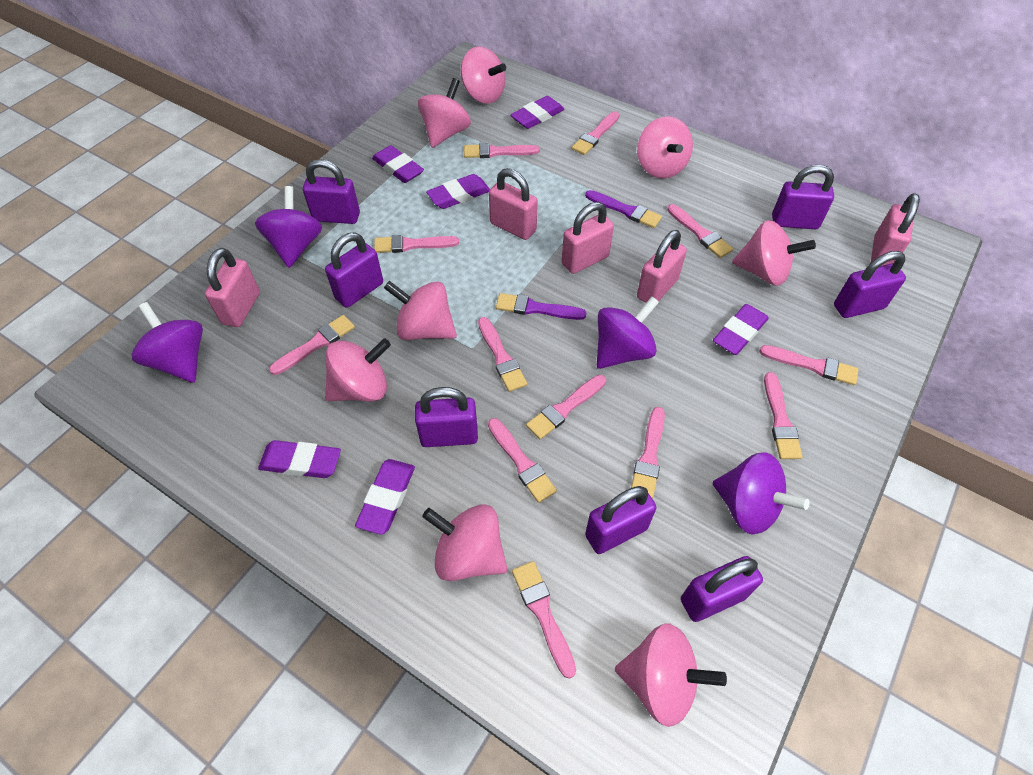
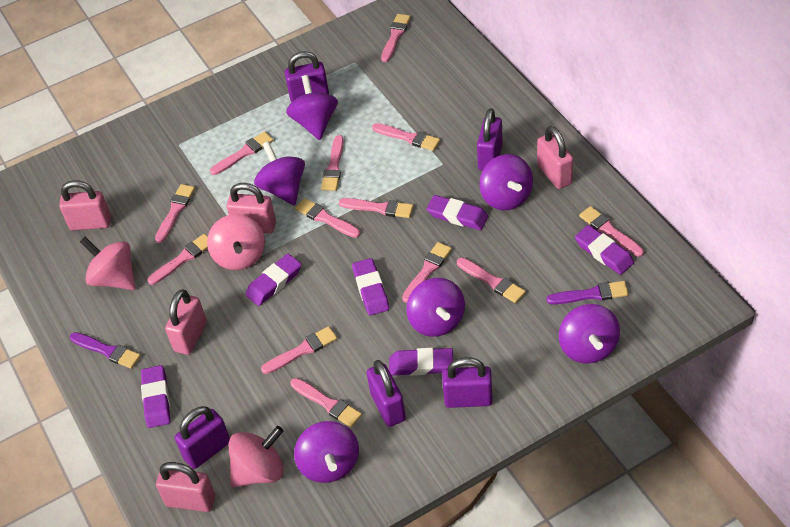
pink brush: 12 -> 13
pink spinning top: 8 -> 3
purple padlock: 7 -> 5
purple spinning top: 4 -> 6

